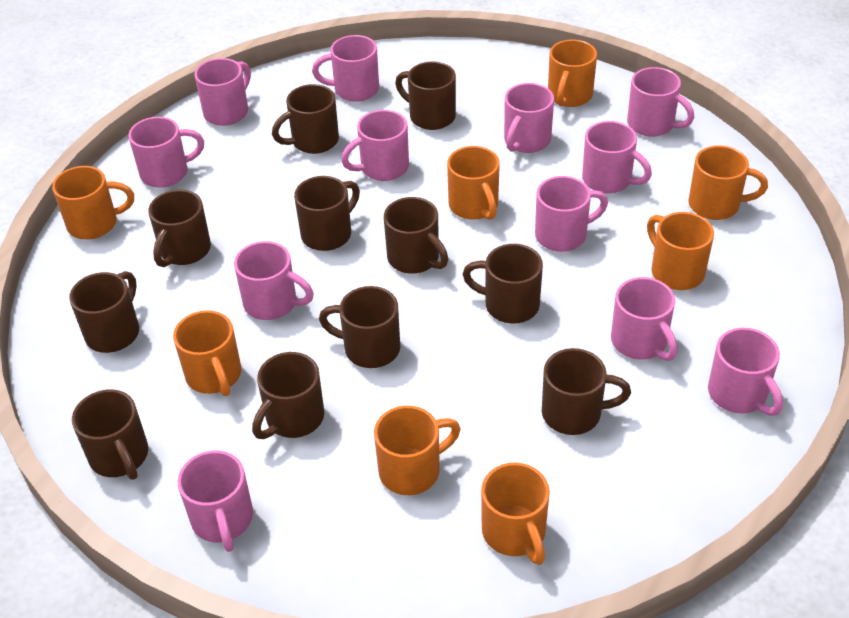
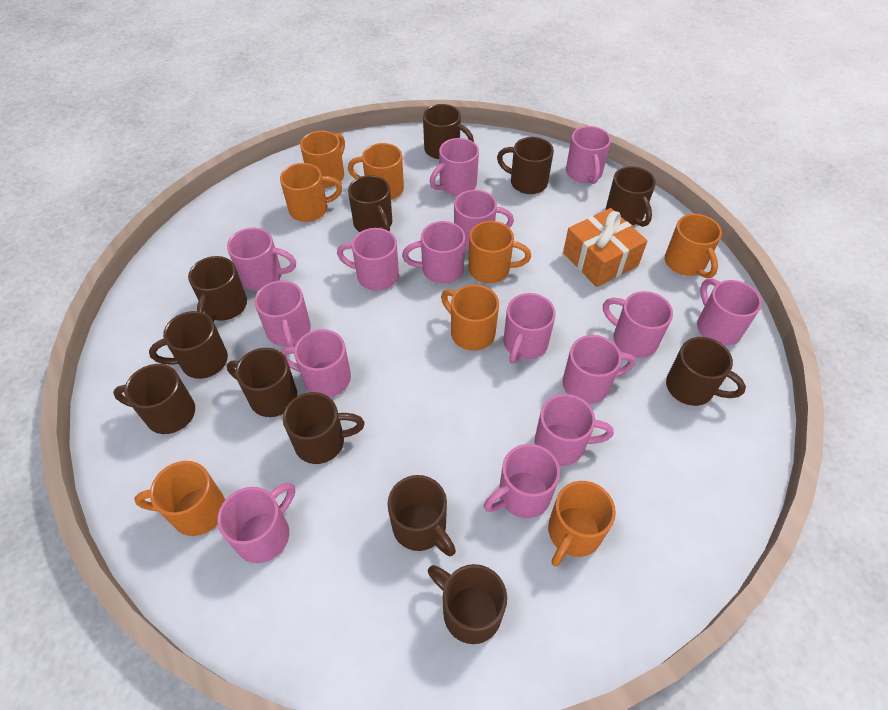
brown mug: 11 -> 12
orange gift: 0 -> 1
pink mug: 12 -> 15

